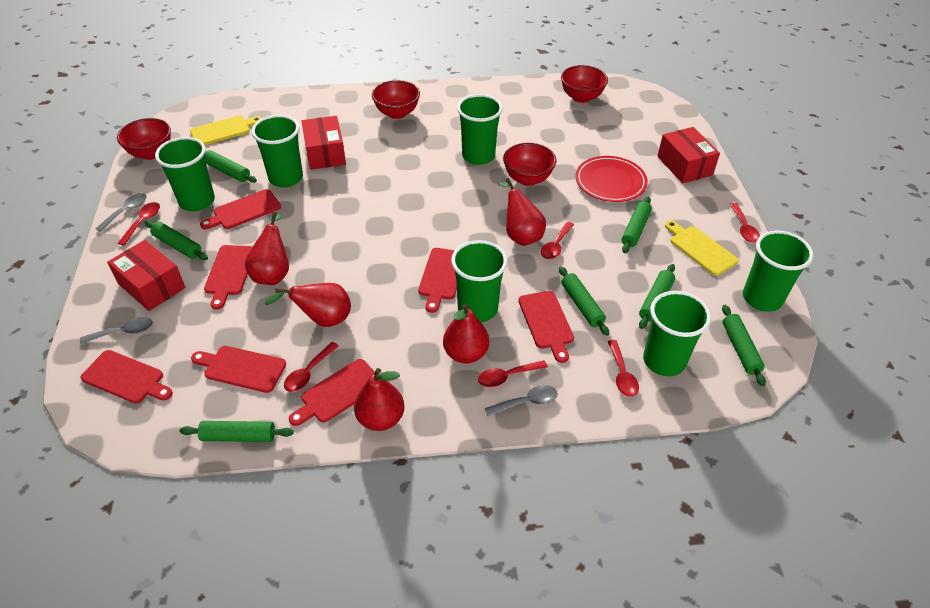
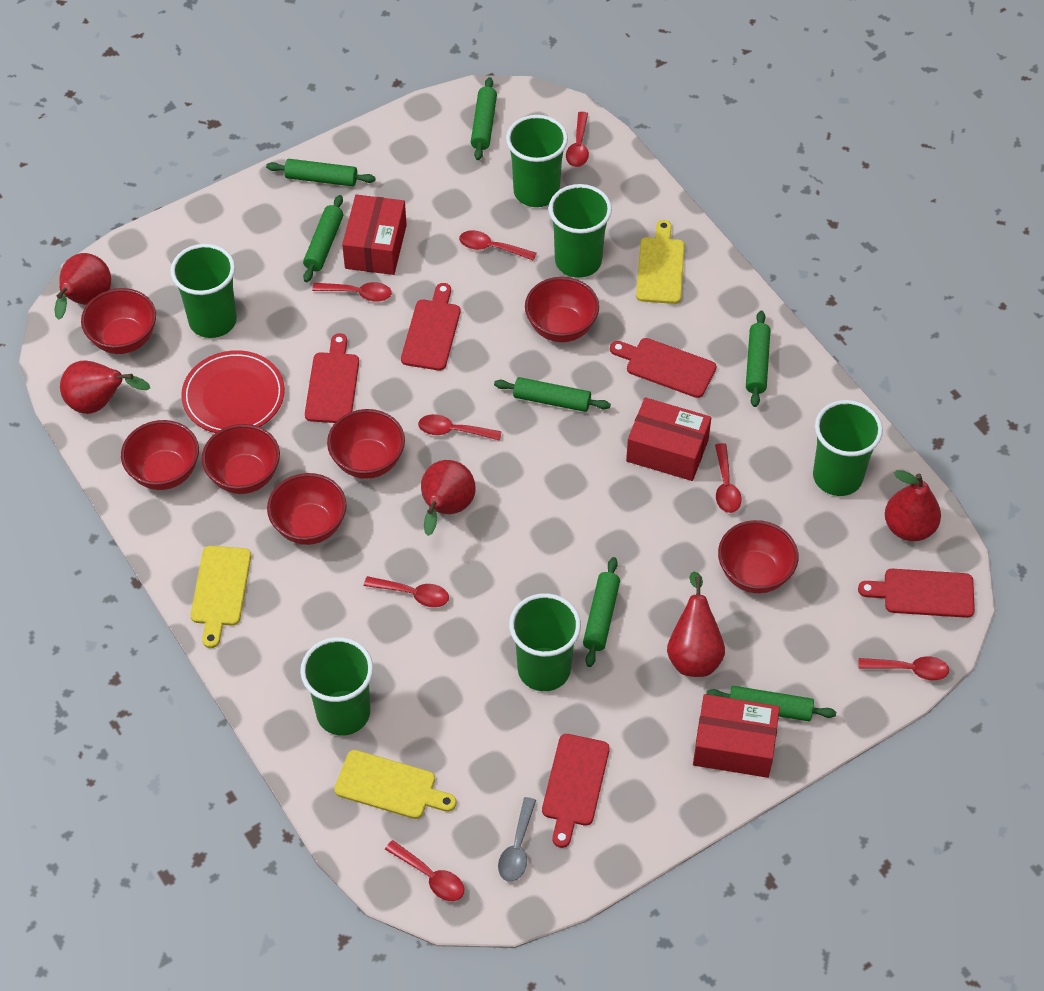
grey spoon: 3 -> 1
red bowl: 4 -> 7
red cutting board: 7 -> 5
red spoon: 6 -> 8
yellow cutting board: 2 -> 3

